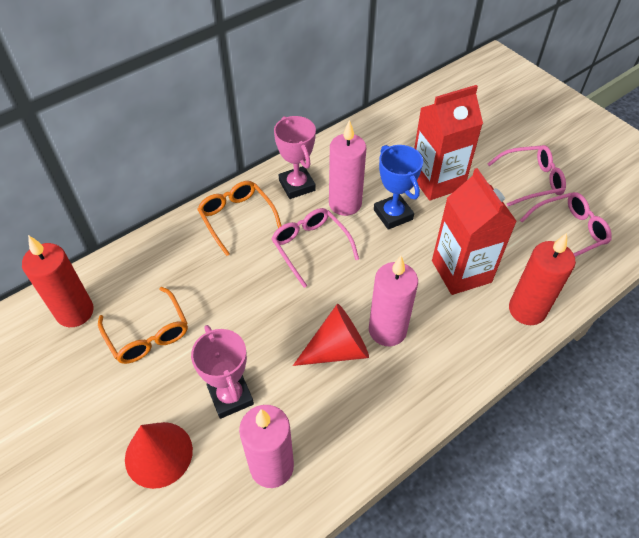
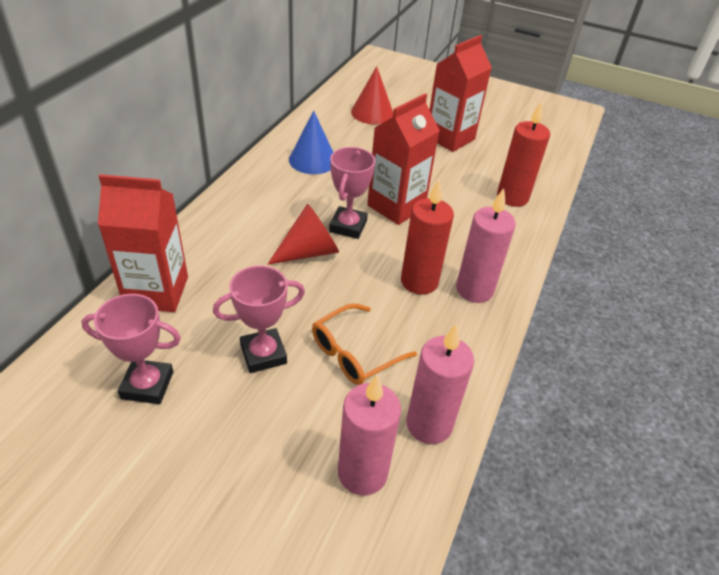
blue cone: 0 -> 1
blue trophy: 1 -> 0
orange glasses: 2 -> 1
pink glasses: 3 -> 0
pink trophy: 2 -> 3
red carton: 2 -> 3

